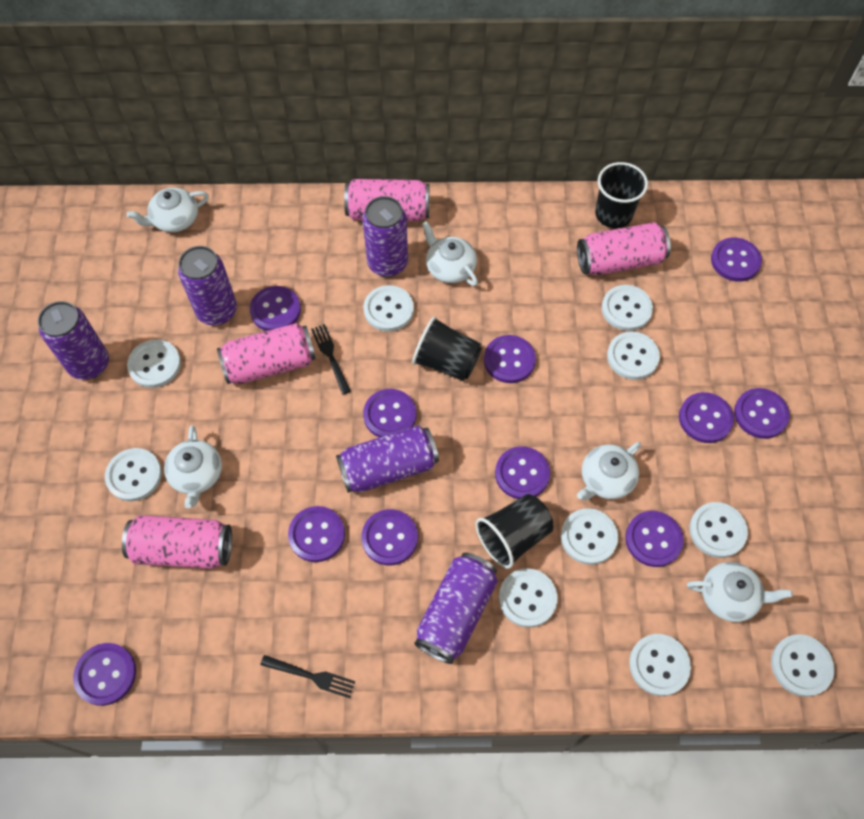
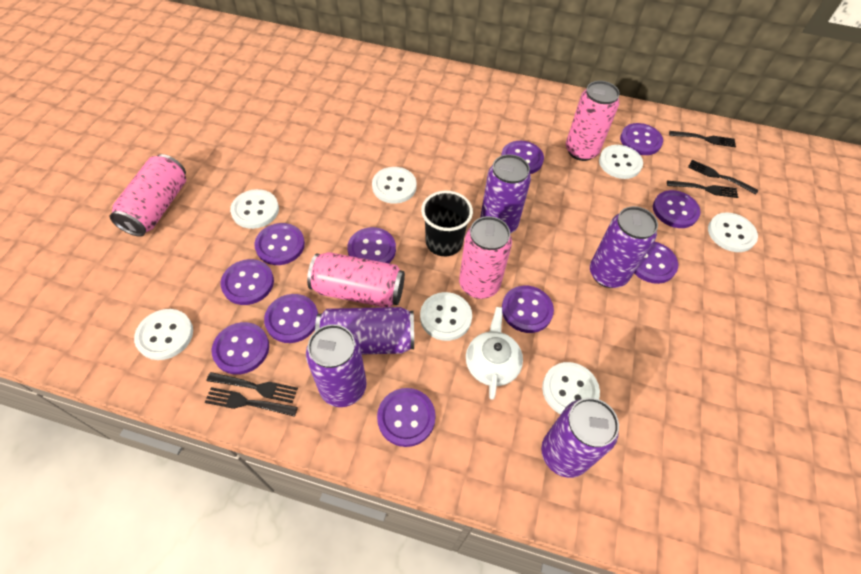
black cup: 3 -> 1
black fork: 2 -> 5
white button: 10 -> 7
white teapot: 5 -> 1

